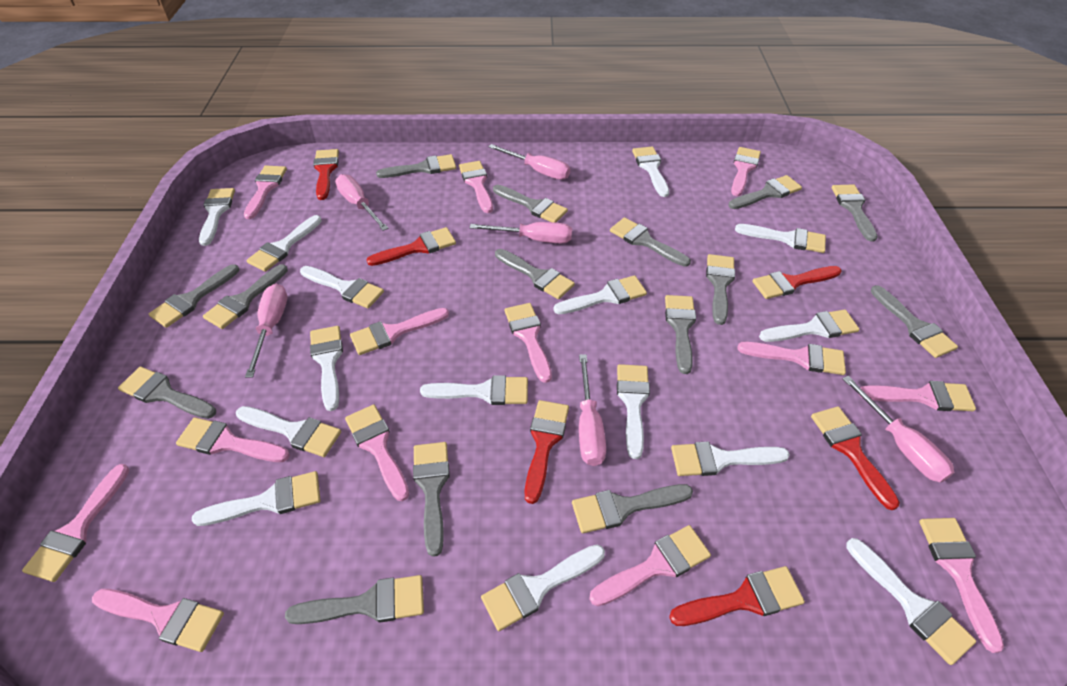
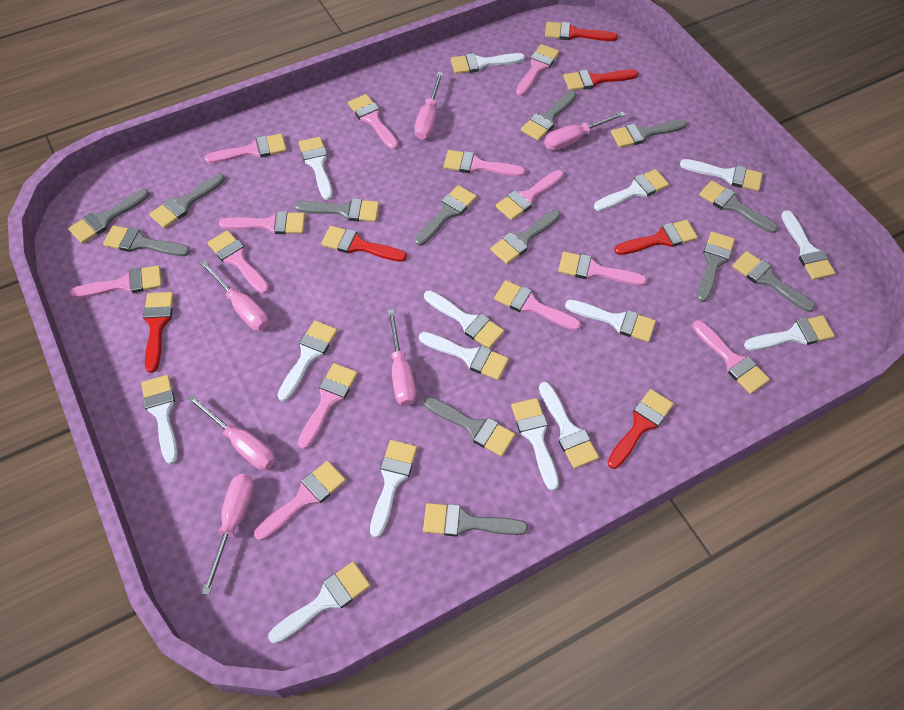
grey brush: 15 -> 13

